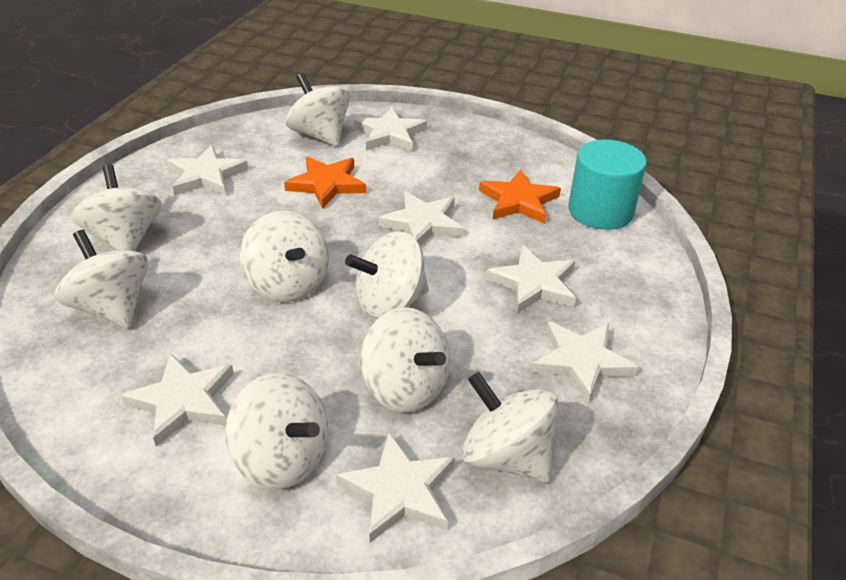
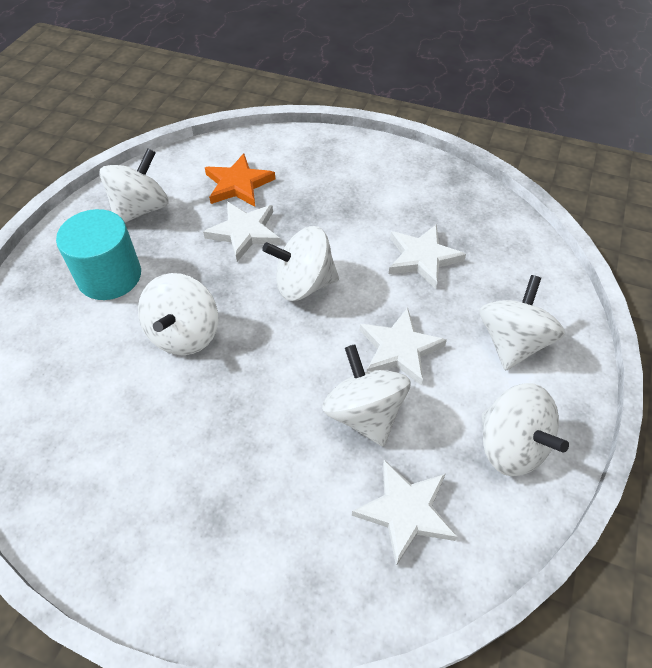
orange star: 2 -> 1
white spinning top: 8 -> 6
white star: 7 -> 4

